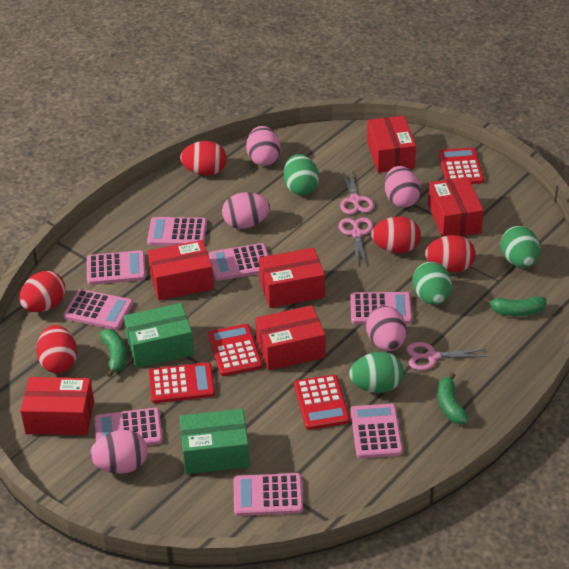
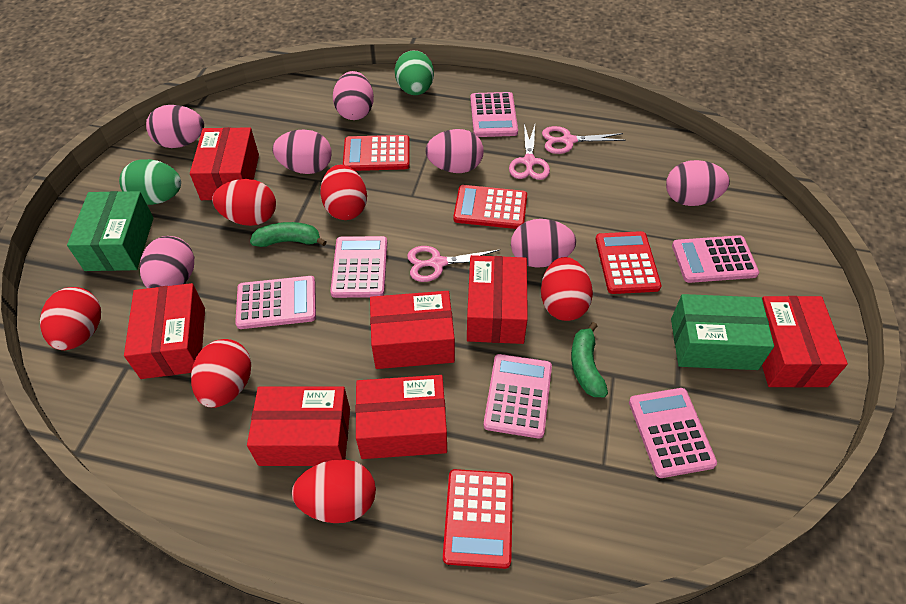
green banana: 3 -> 2
green egg: 4 -> 2
pink calculator: 8 -> 6
pink egg: 5 -> 7
red box: 6 -> 7
red egg: 5 -> 6

